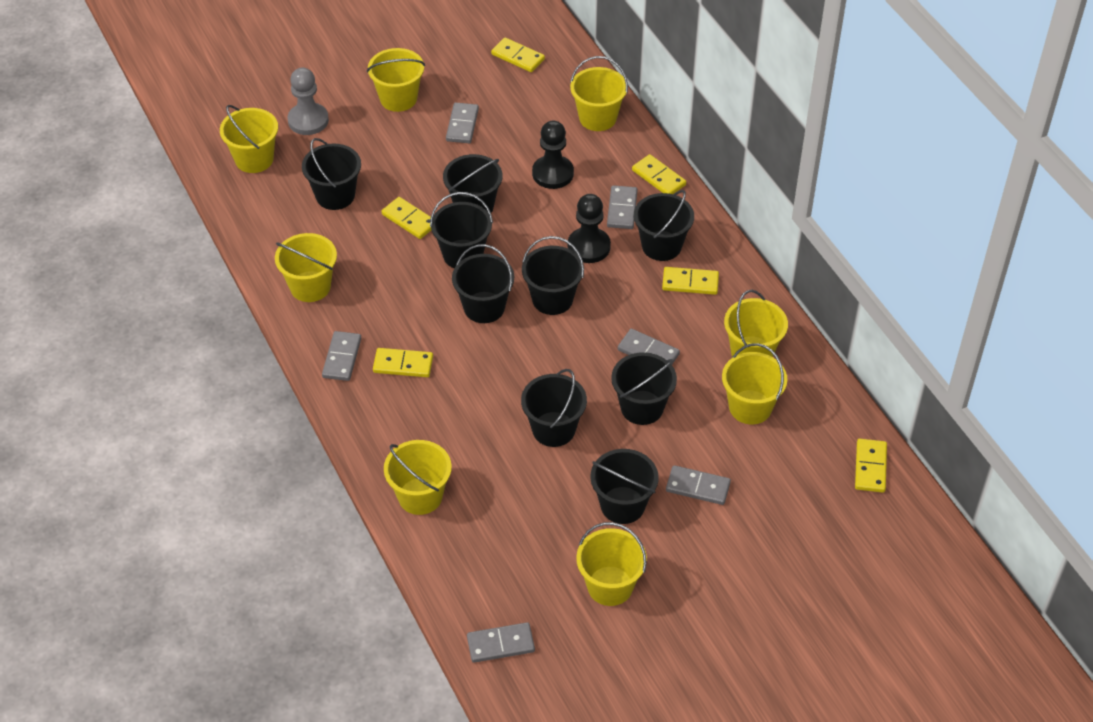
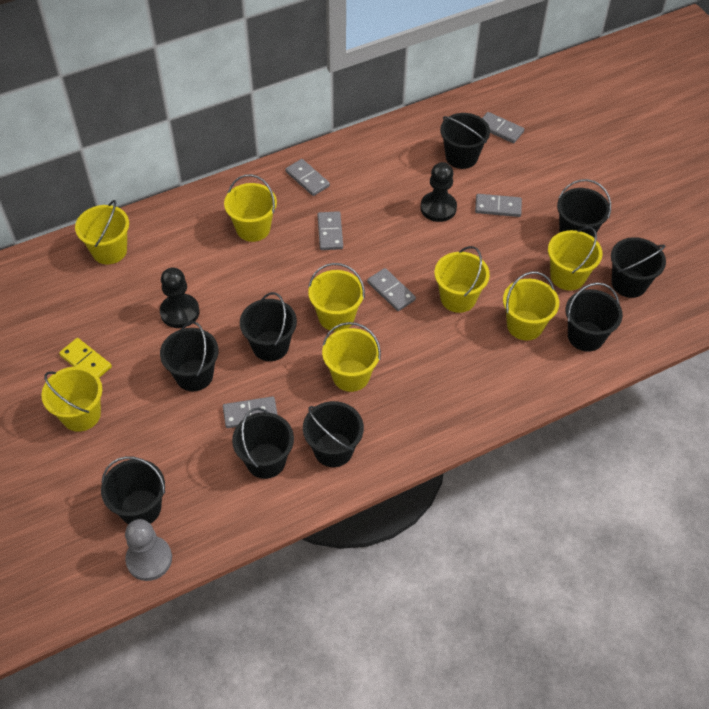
yellow domino: 6 -> 1

